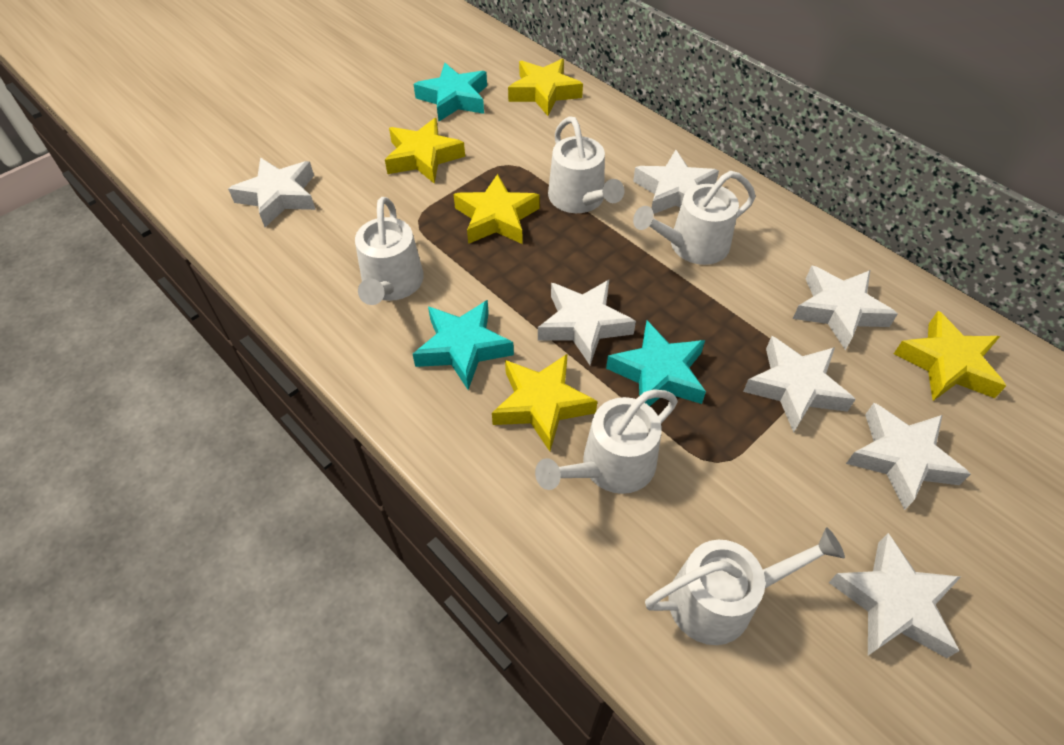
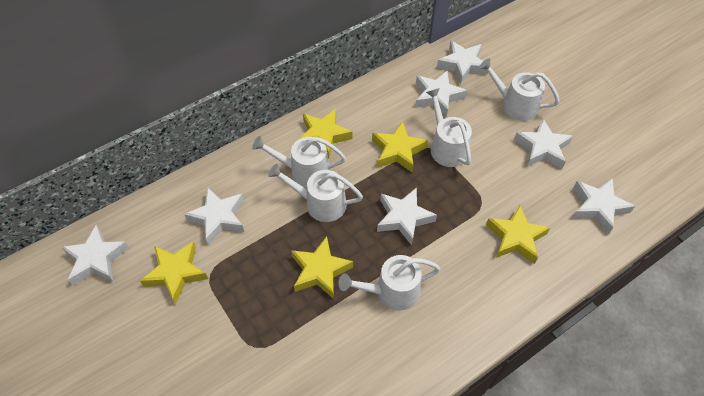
turquoise star: 3 -> 0

